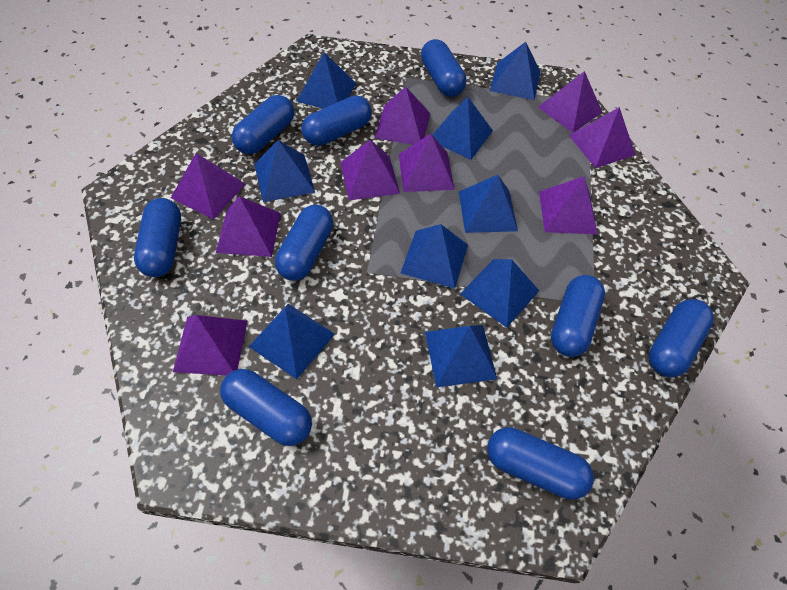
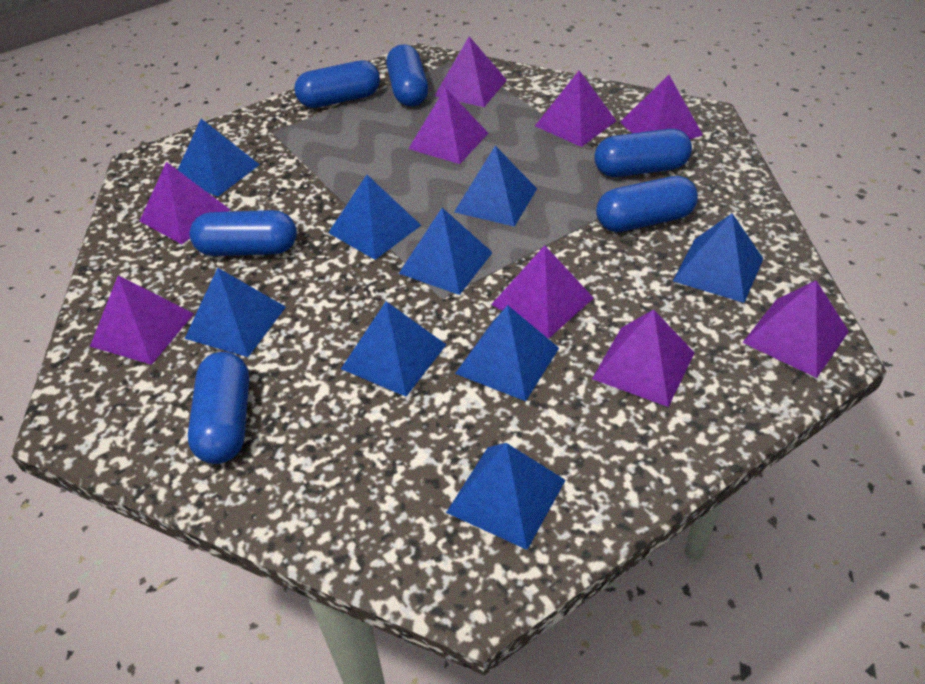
blue capsule: 9 -> 6

